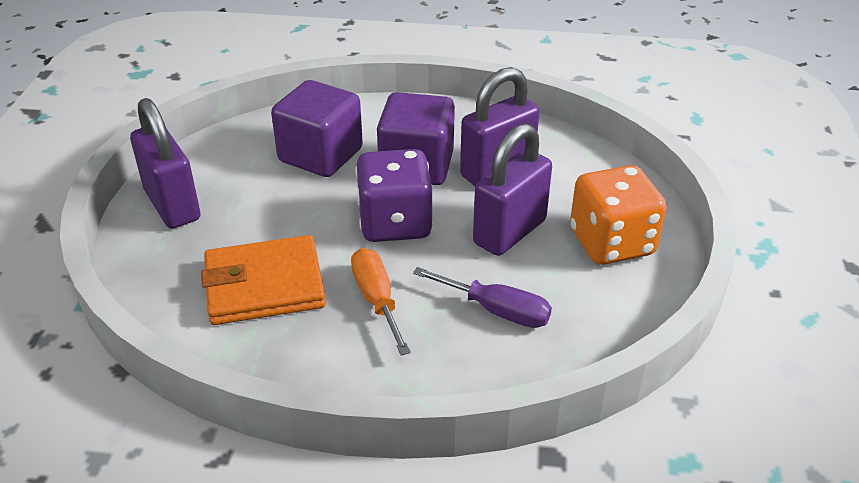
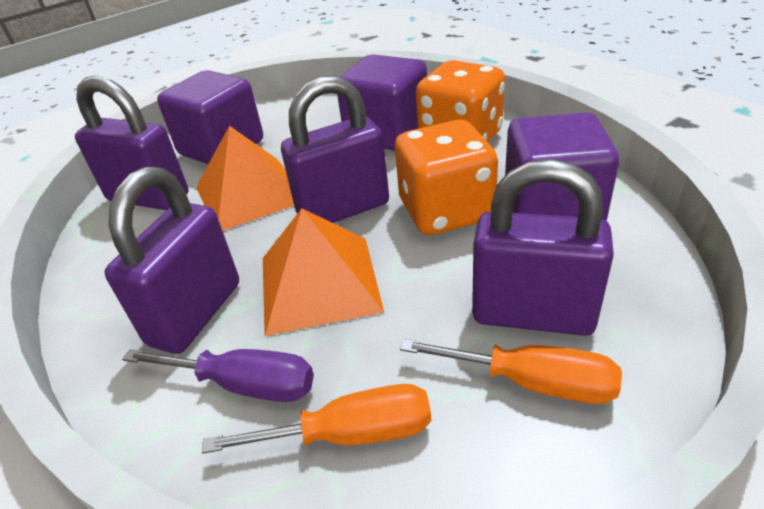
orange dice: 1 -> 2
orange pyramid: 0 -> 2
orange screwdriver: 1 -> 2
orange wallet: 1 -> 0
purple cube: 2 -> 3
purple dice: 1 -> 0
purple padlock: 3 -> 4

